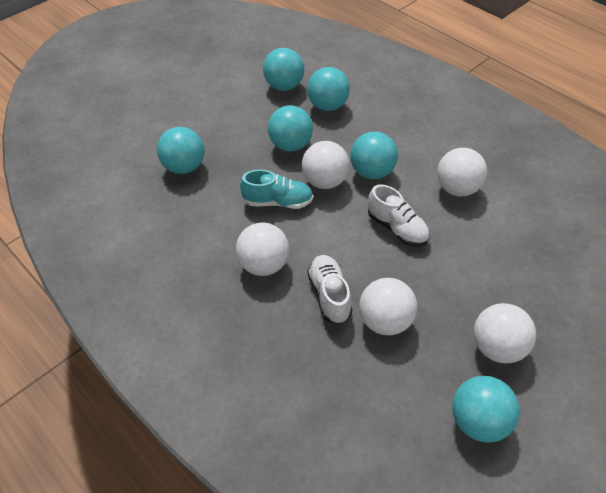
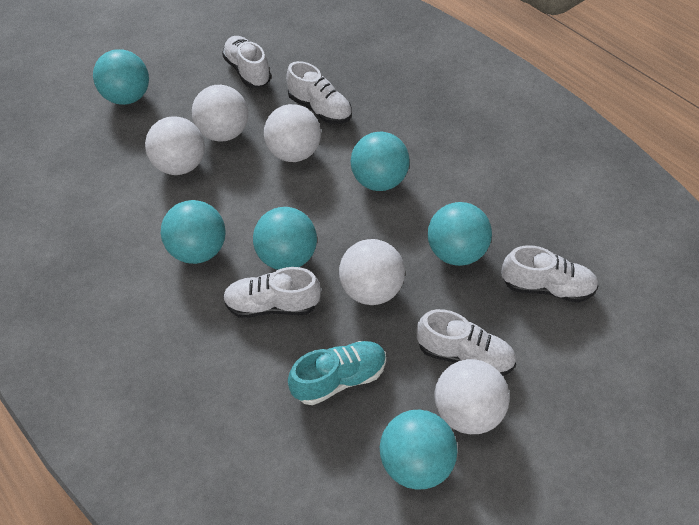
white shoe: 2 -> 5

